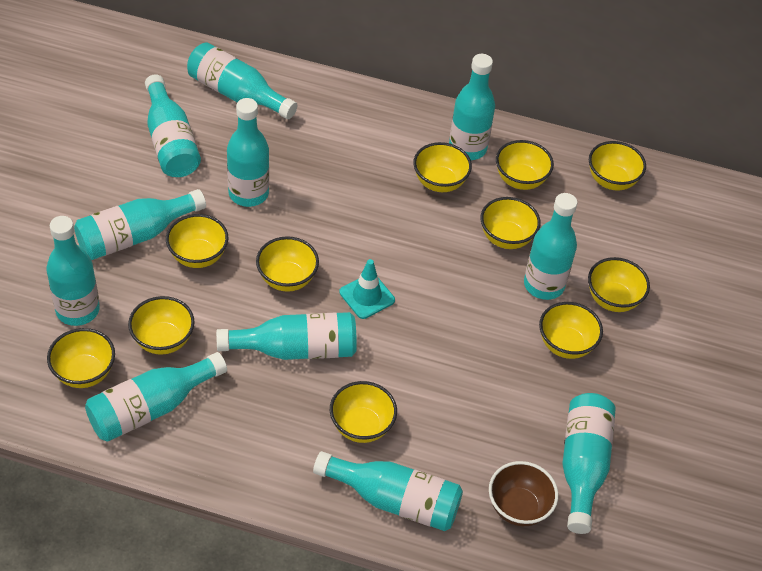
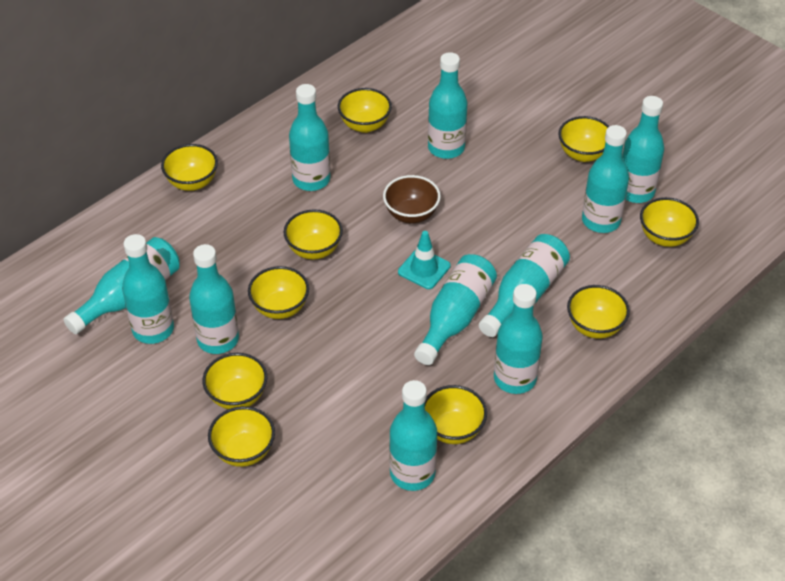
yellow bowl: 11 -> 10

